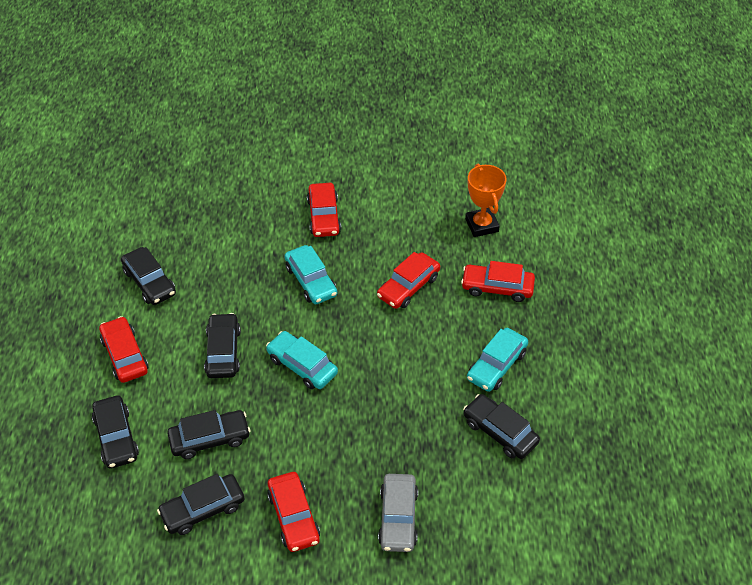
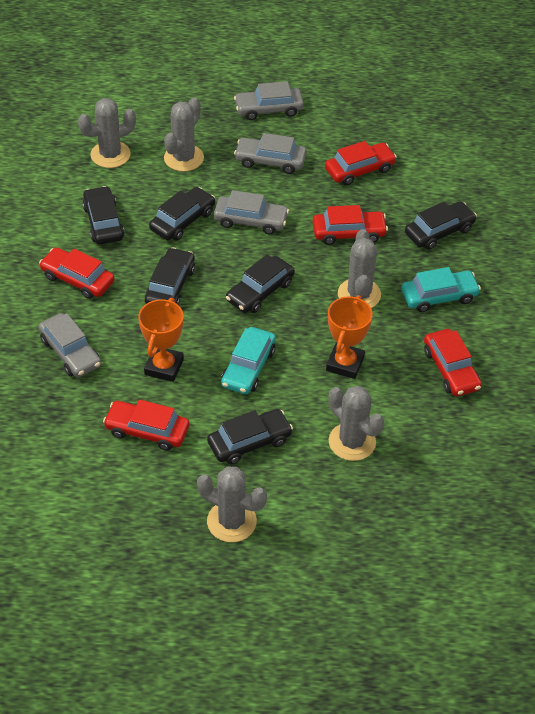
grey cactus: 0 -> 5
grey car: 1 -> 4
orange trophy: 1 -> 2
turquoise car: 3 -> 2

